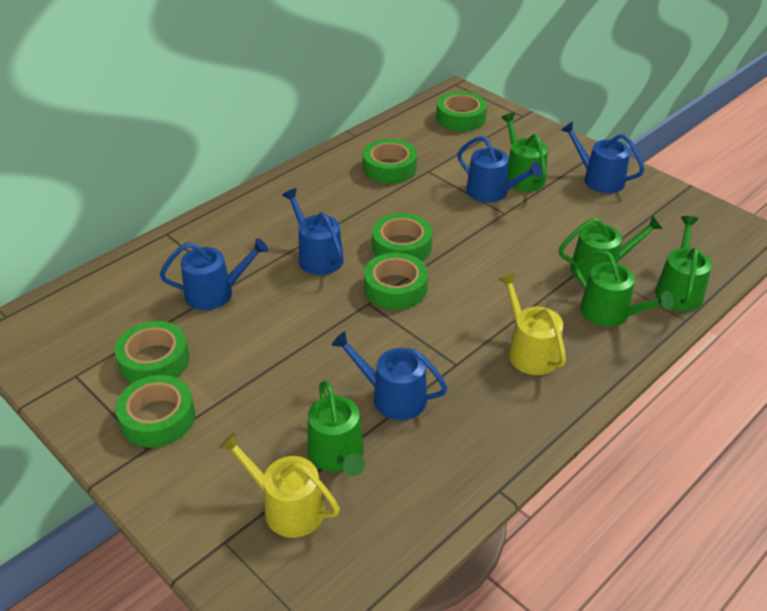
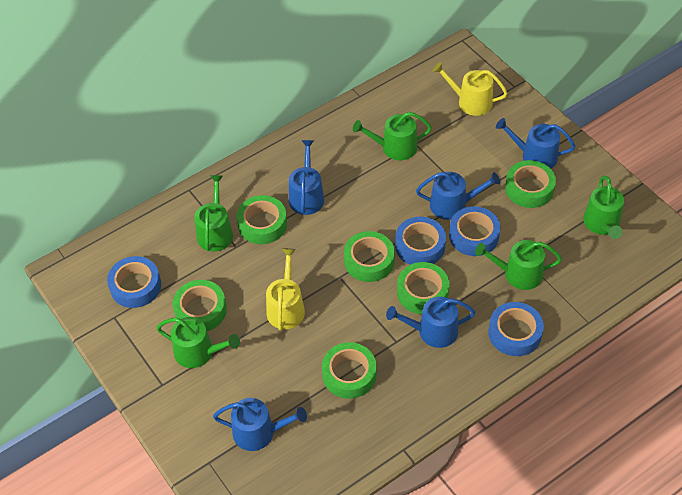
blue tape: 0 -> 4

